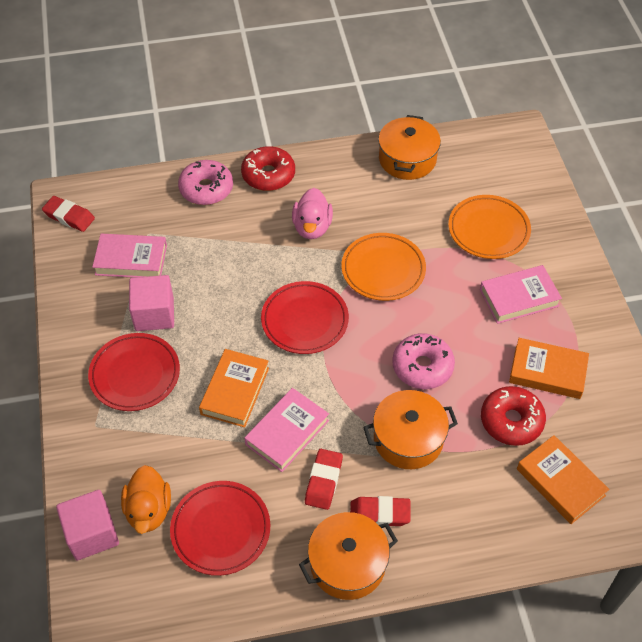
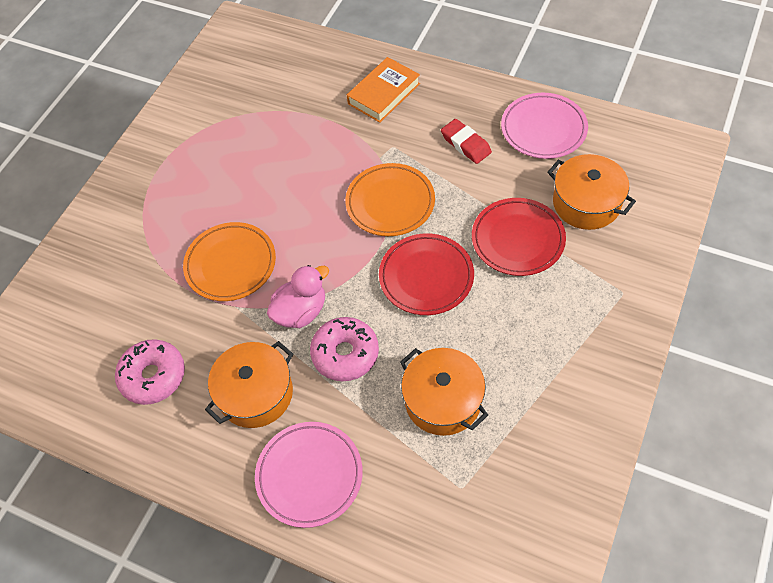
orange book: 3 -> 1
orange duck: 1 -> 0
pink book: 3 -> 0
pink cube: 2 -> 0
pink plate: 0 -> 2
red donut: 2 -> 0
red eraser: 3 -> 1
red plate: 3 -> 2

